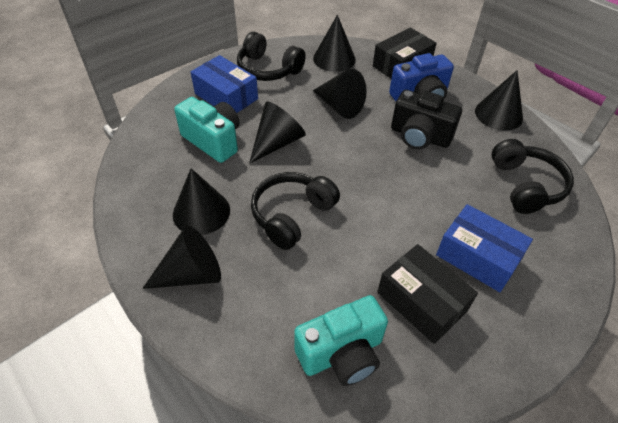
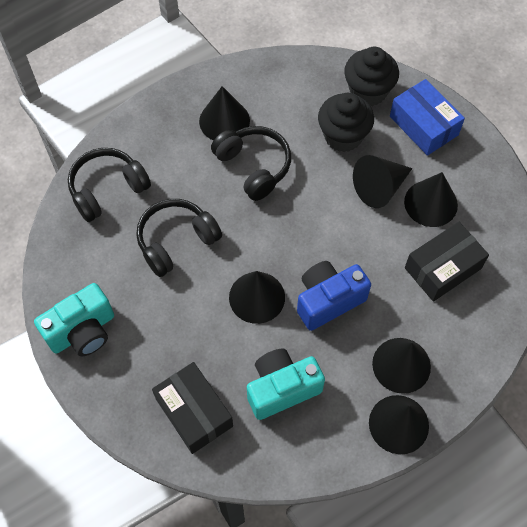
black camera: 1 -> 0
black cupcake: 0 -> 2
blue box: 2 -> 1

